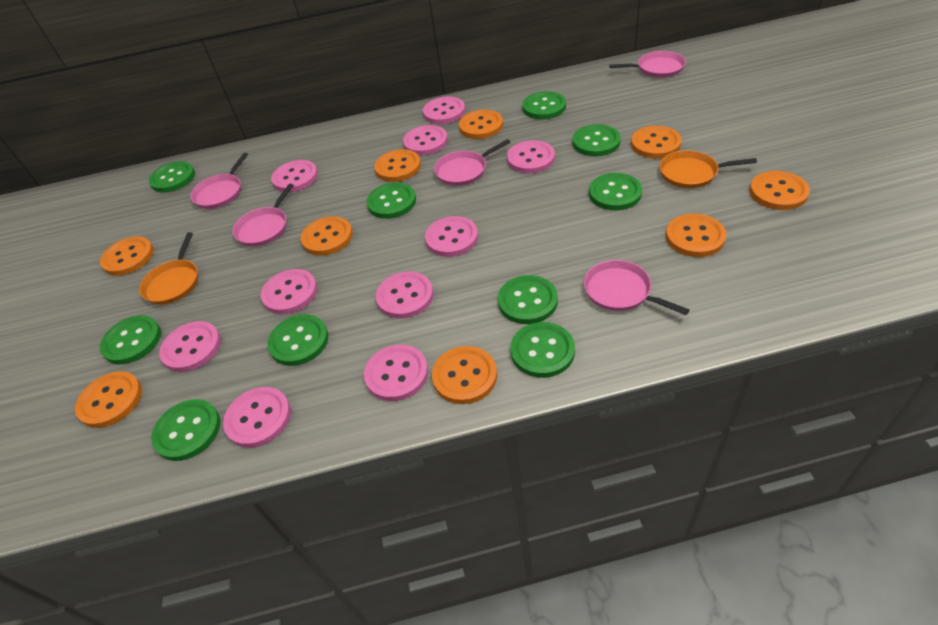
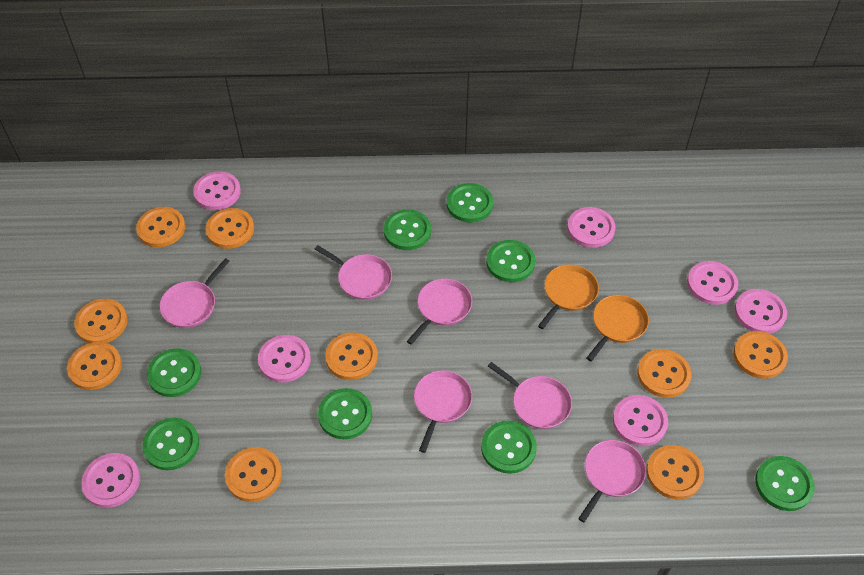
green button: 10 -> 8
pink button: 10 -> 7
pink pan: 5 -> 6

